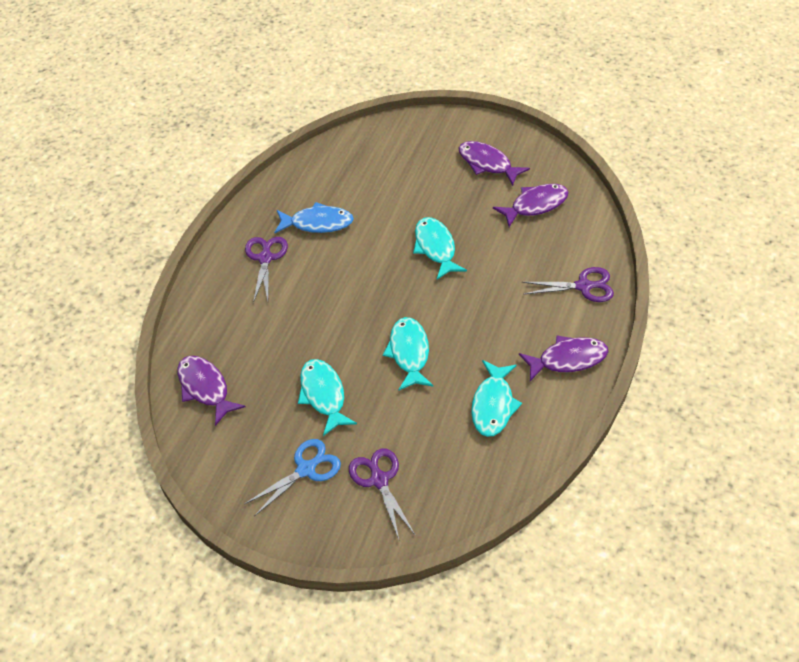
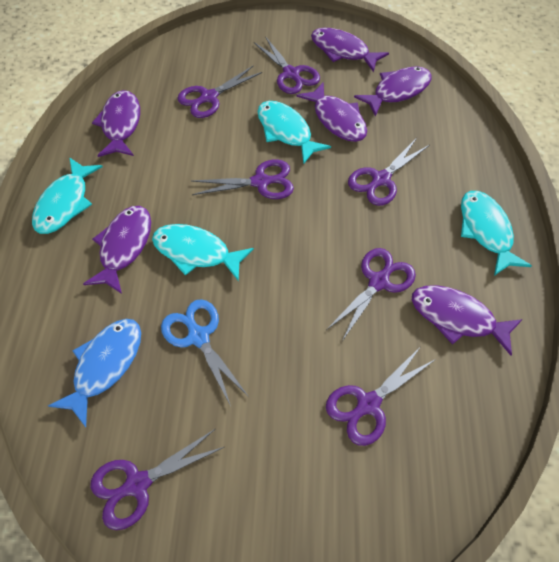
purple fish: 4 -> 6
purple scissors: 3 -> 7

